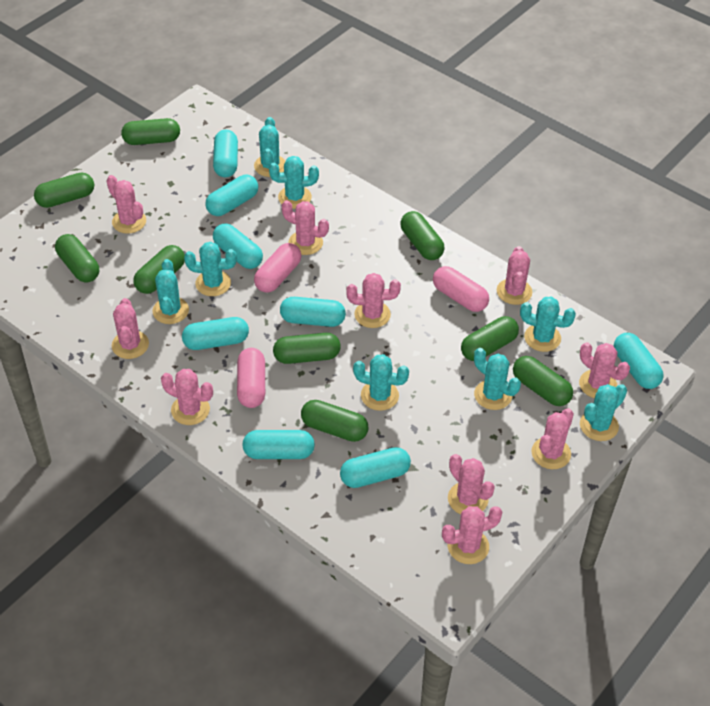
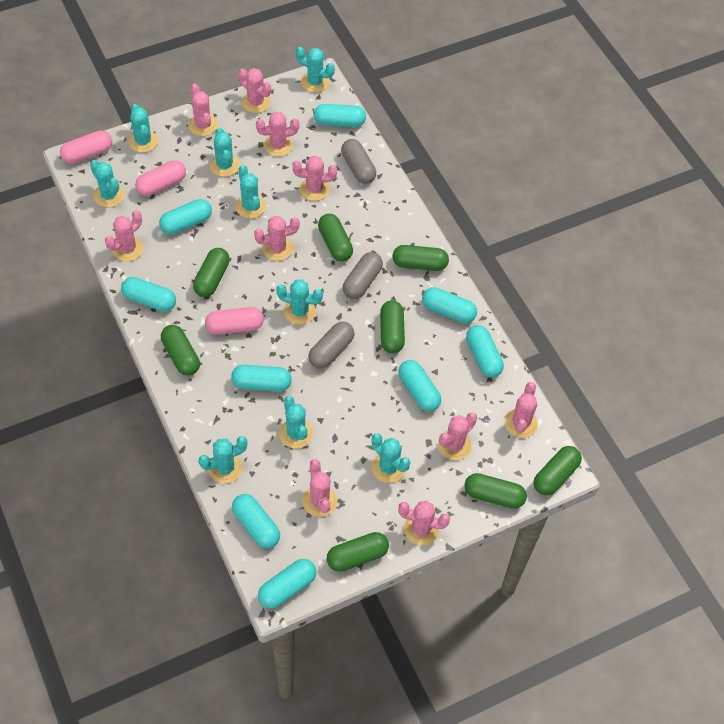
green capsule: 9 -> 8
grey capsule: 0 -> 3
turquoise cactus: 8 -> 9
turquoise capsule: 8 -> 9

